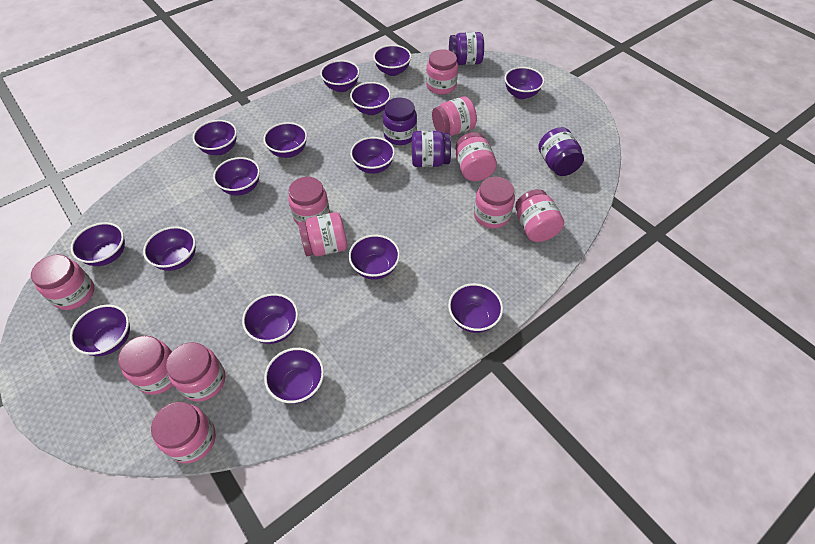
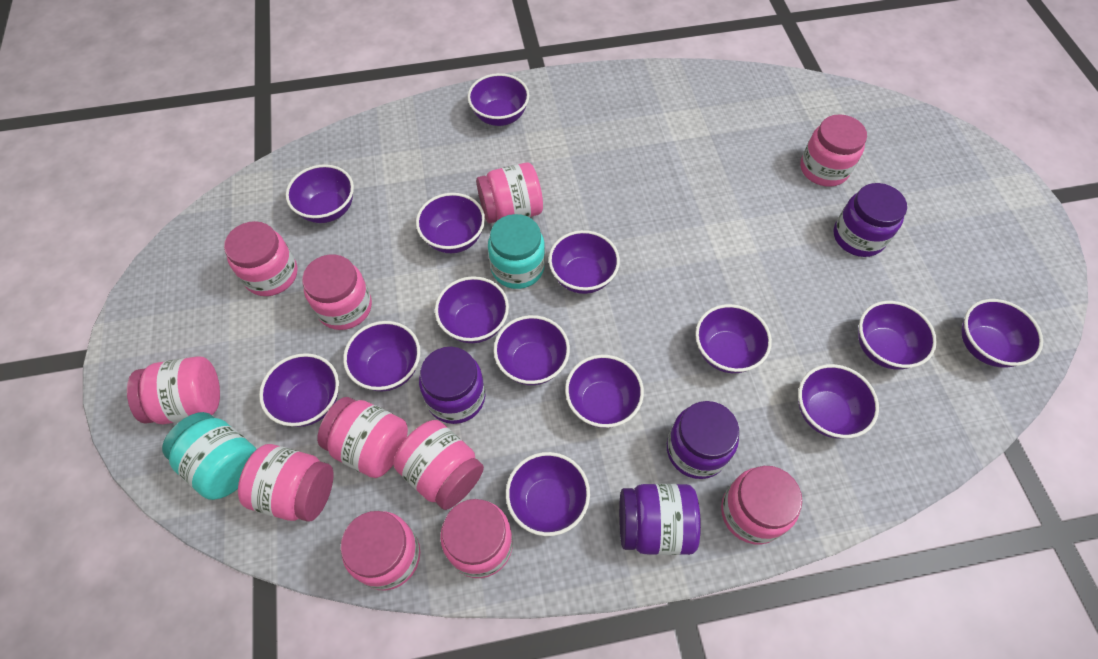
purple bowl: 15 -> 14
turquoise jar: 0 -> 2

